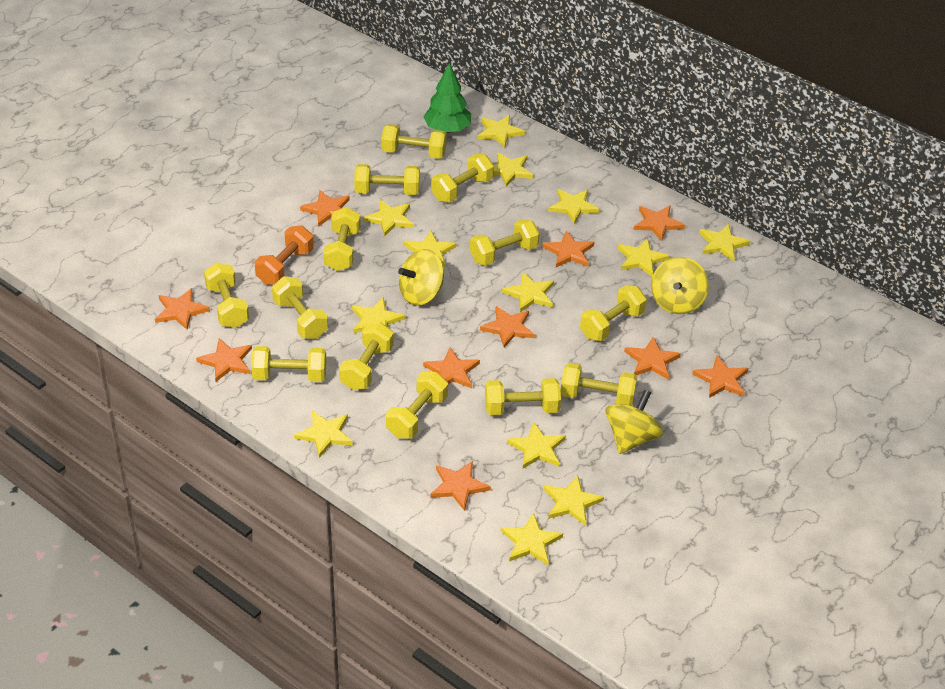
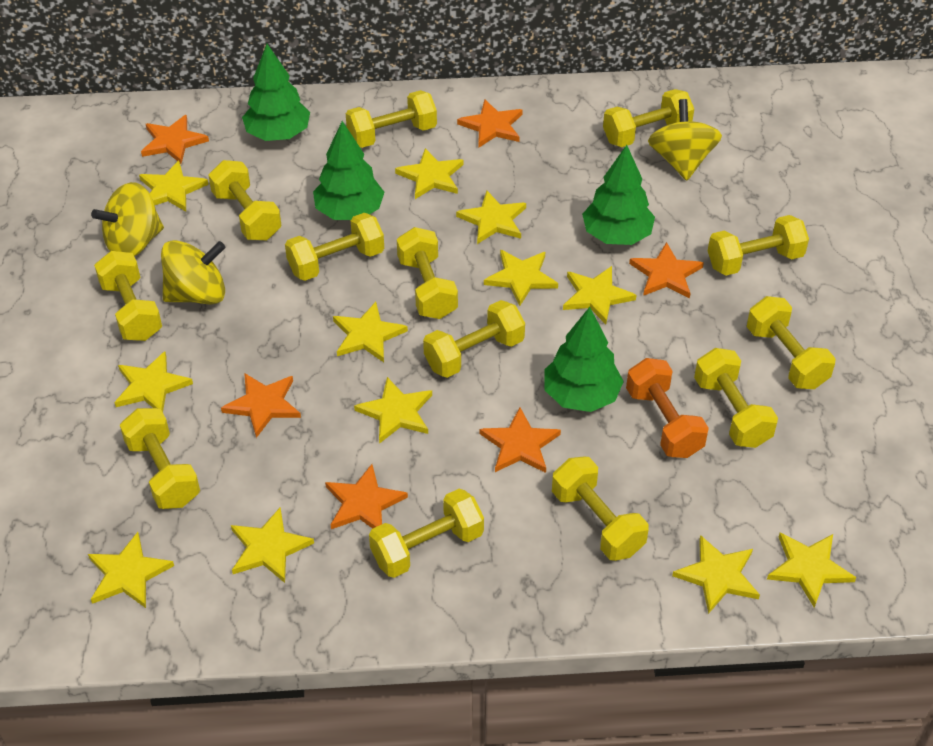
green tree: 1 -> 4
orange star: 10 -> 6
yellow star: 13 -> 12

